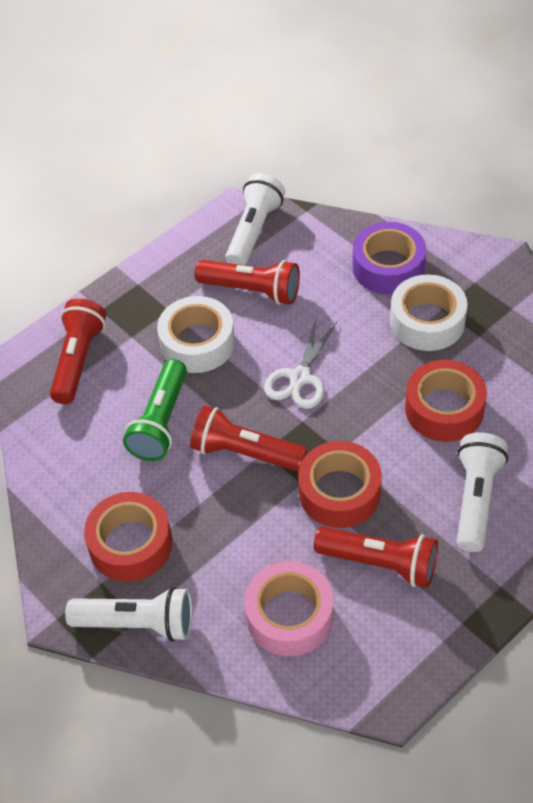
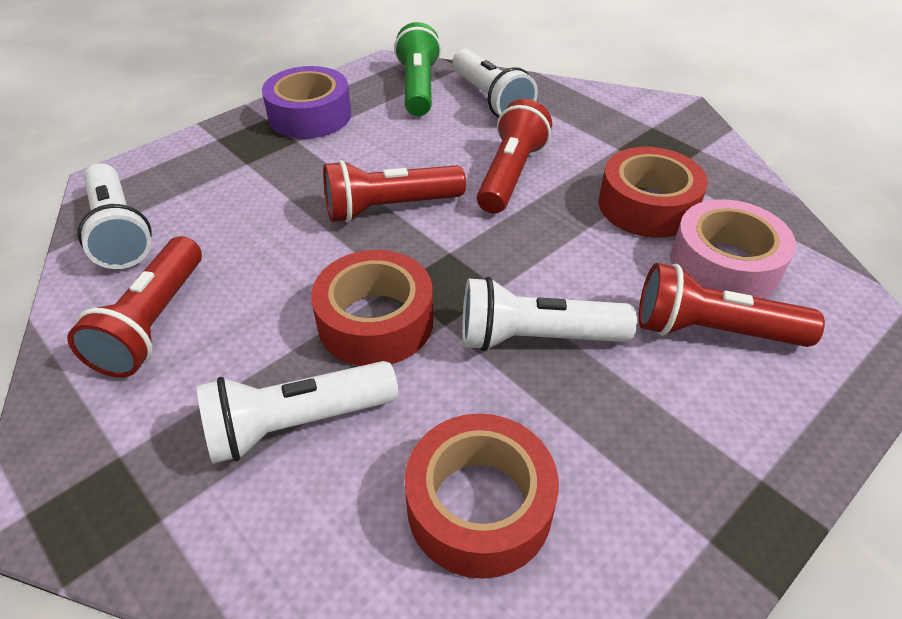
white flashlight: 3 -> 4
white scissors: 1 -> 0
white tape: 2 -> 0

